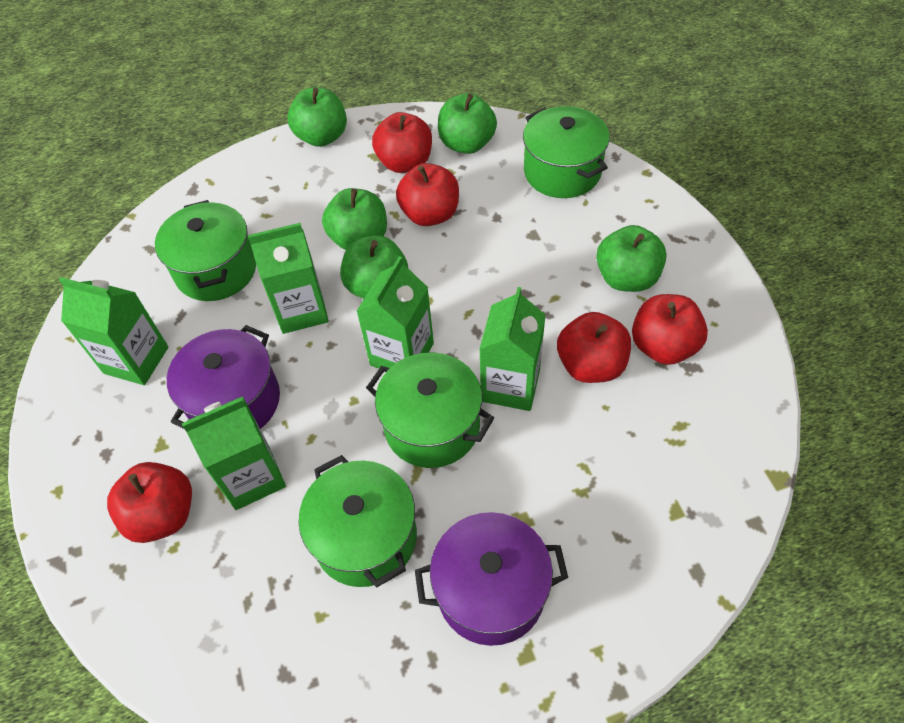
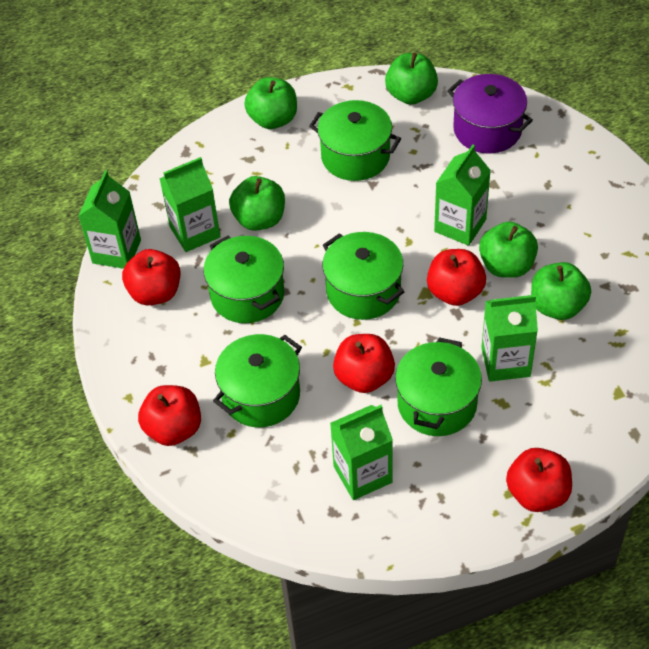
green pot: 4 -> 5
purple pot: 2 -> 1

